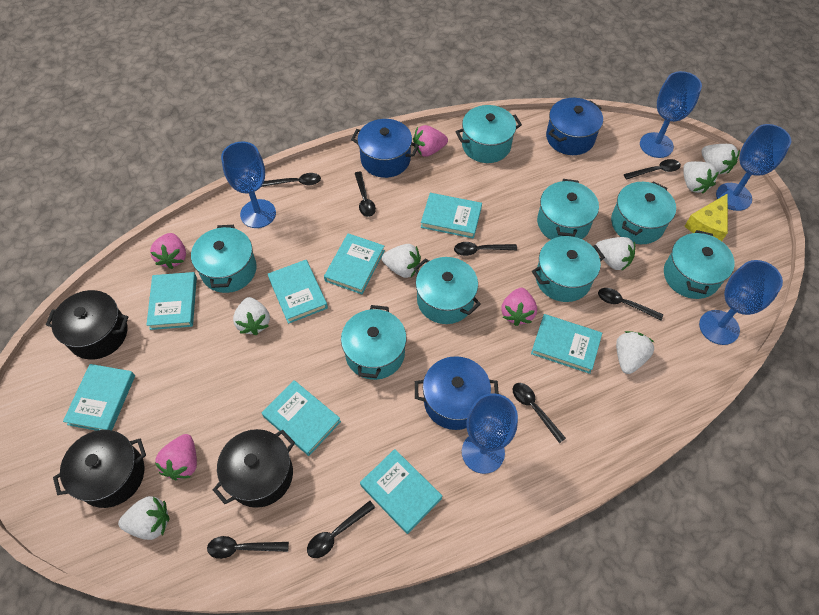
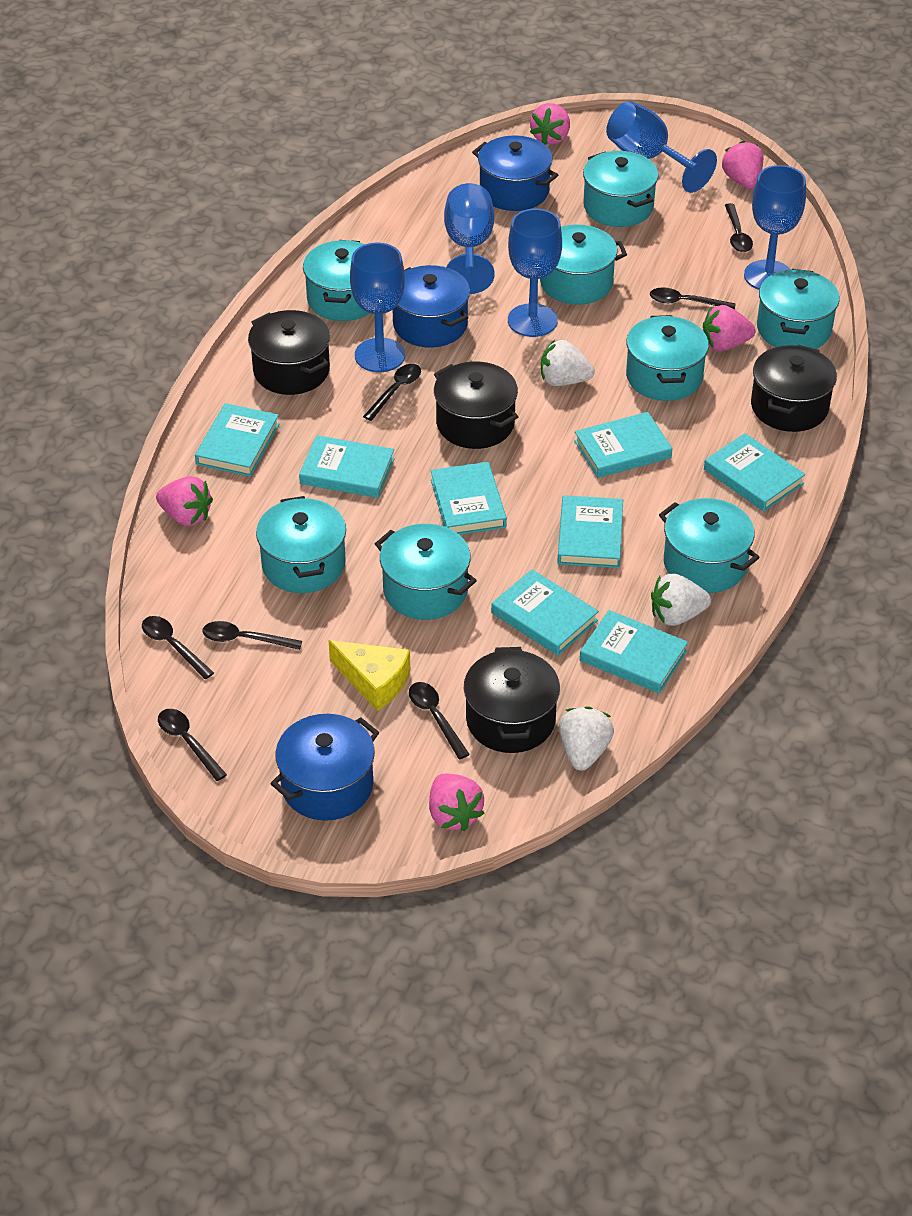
black pot: 3 -> 4
black spoon: 8 -> 7
pink strawberry: 4 -> 5
white strawberry: 7 -> 3

